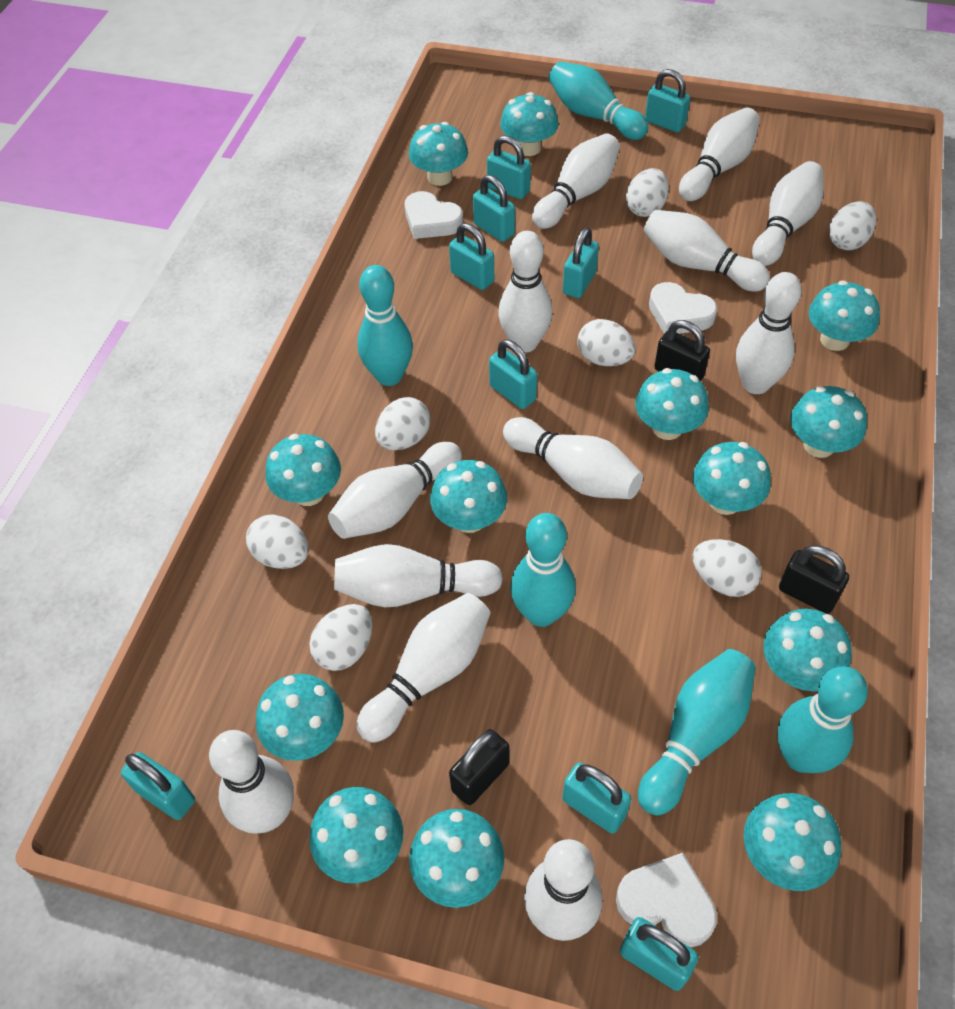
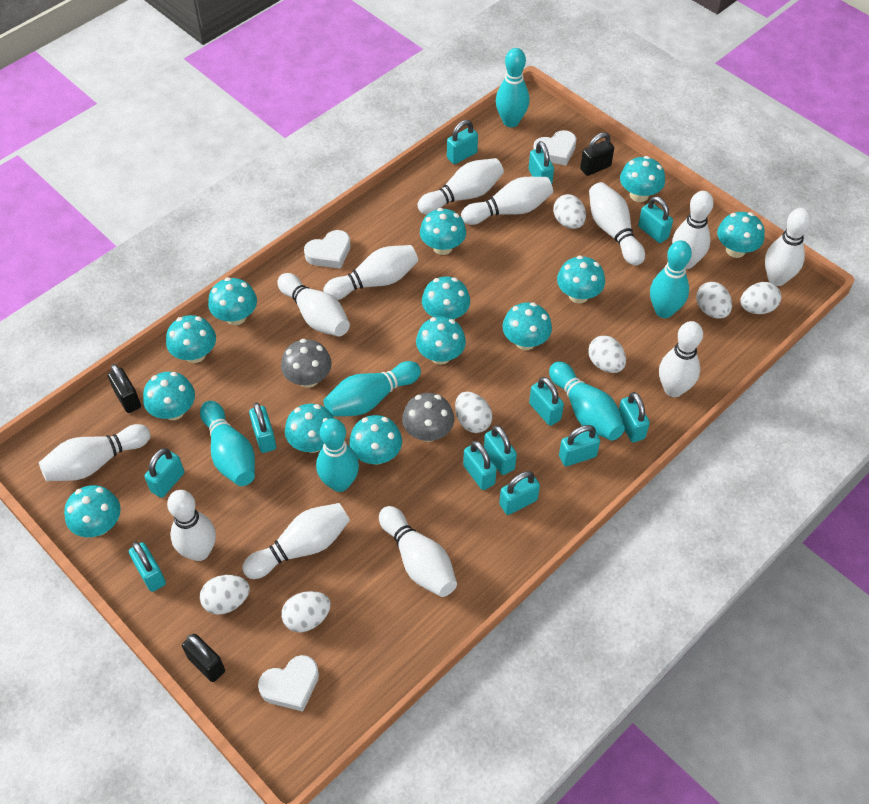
grey mushroom: 0 -> 2
turquoise bowling pin: 5 -> 6
turquoise padlock: 9 -> 12

